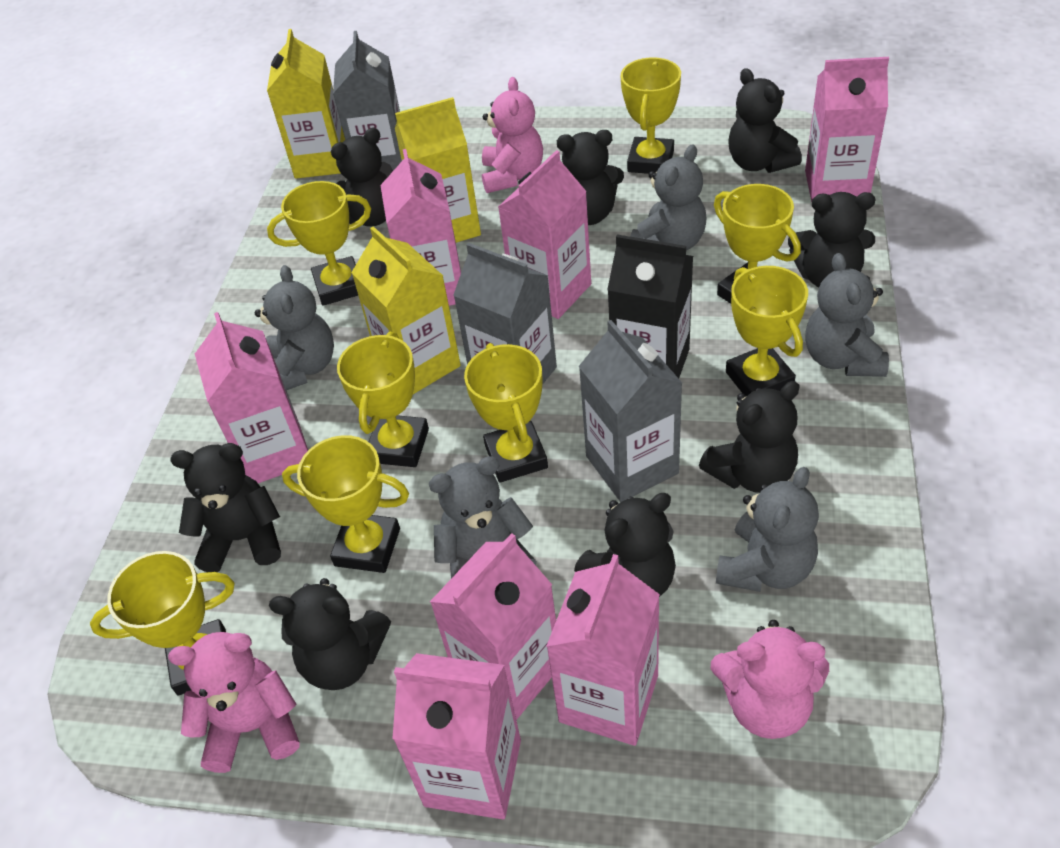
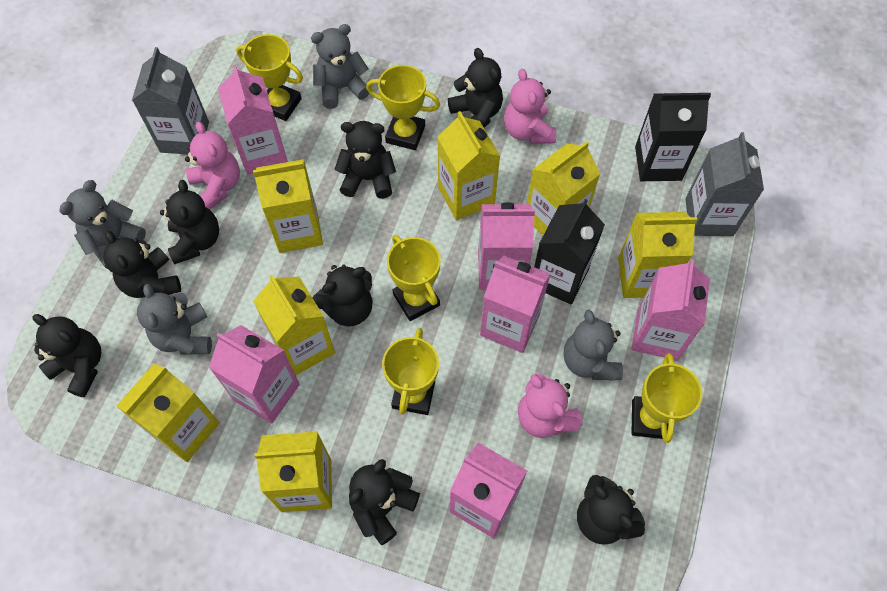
black carton: 1 -> 2
grey carton: 3 -> 2
grey teddy bear: 5 -> 4
pink carton: 7 -> 6
yellow carton: 3 -> 7
yellow trophy: 8 -> 5

